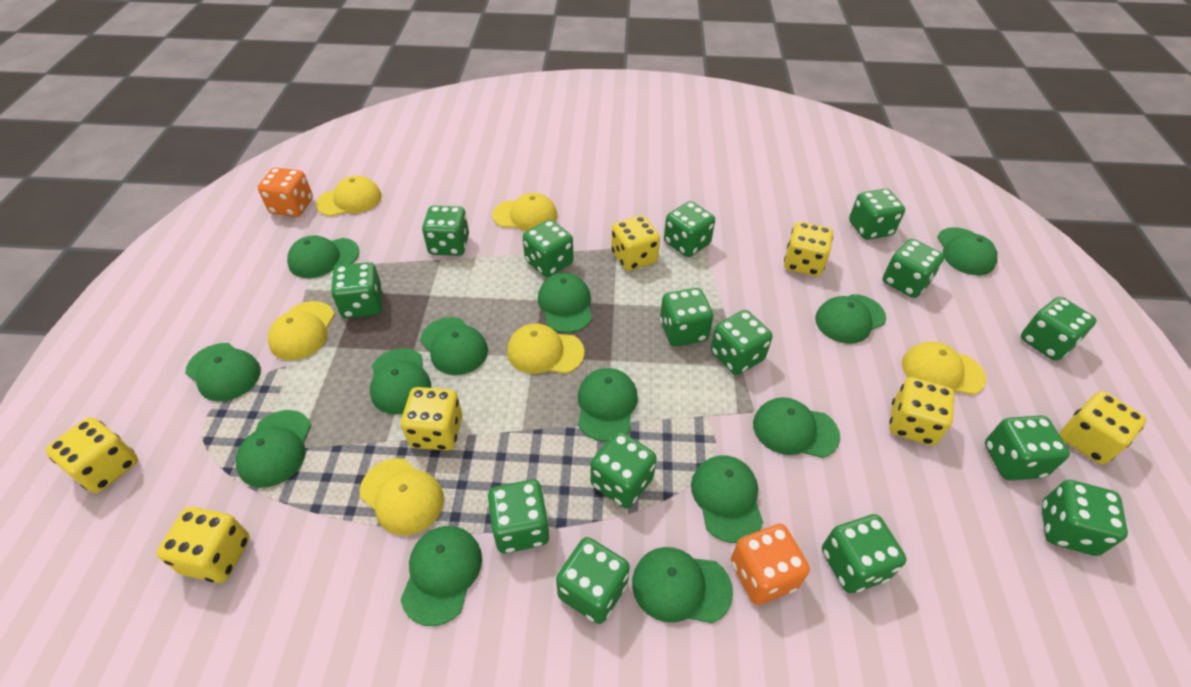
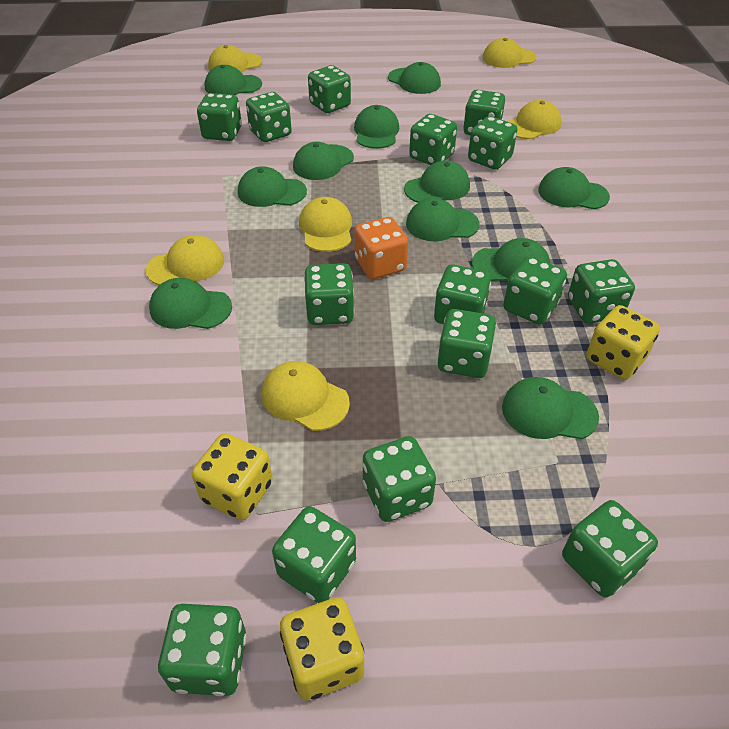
green cap: 13 -> 11
orange dice: 2 -> 1
yellow dice: 7 -> 3

